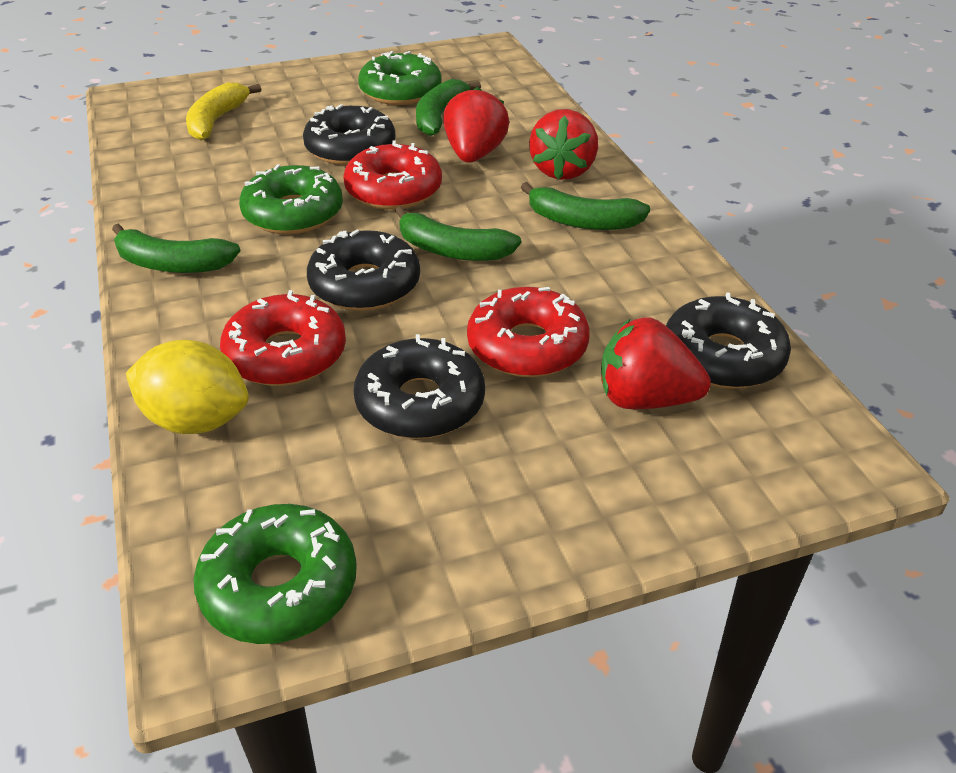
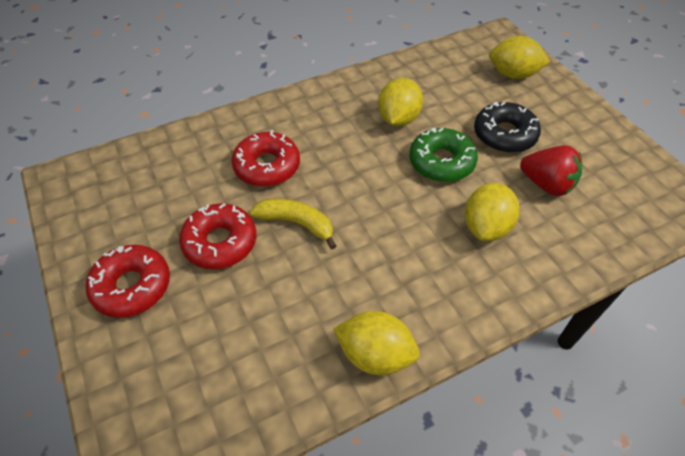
black donut: 4 -> 1
green banana: 4 -> 0
green donut: 3 -> 1
red strawberry: 3 -> 1
yellow lemon: 1 -> 4

